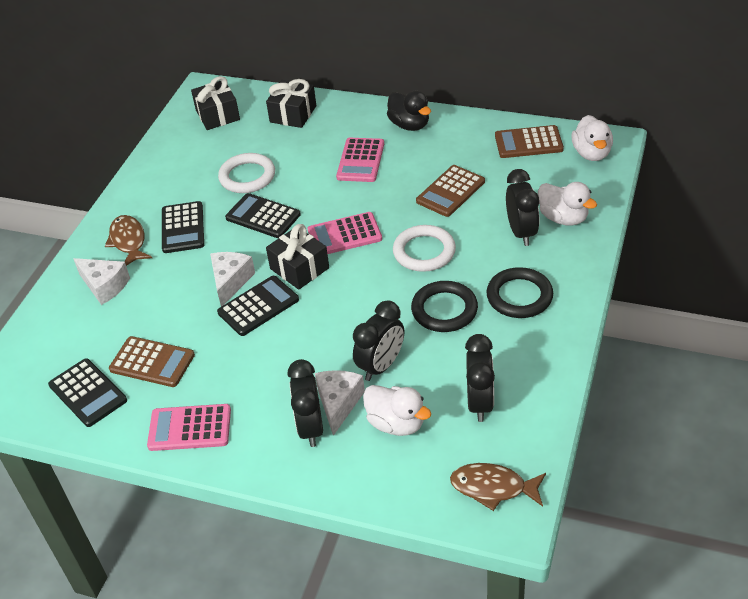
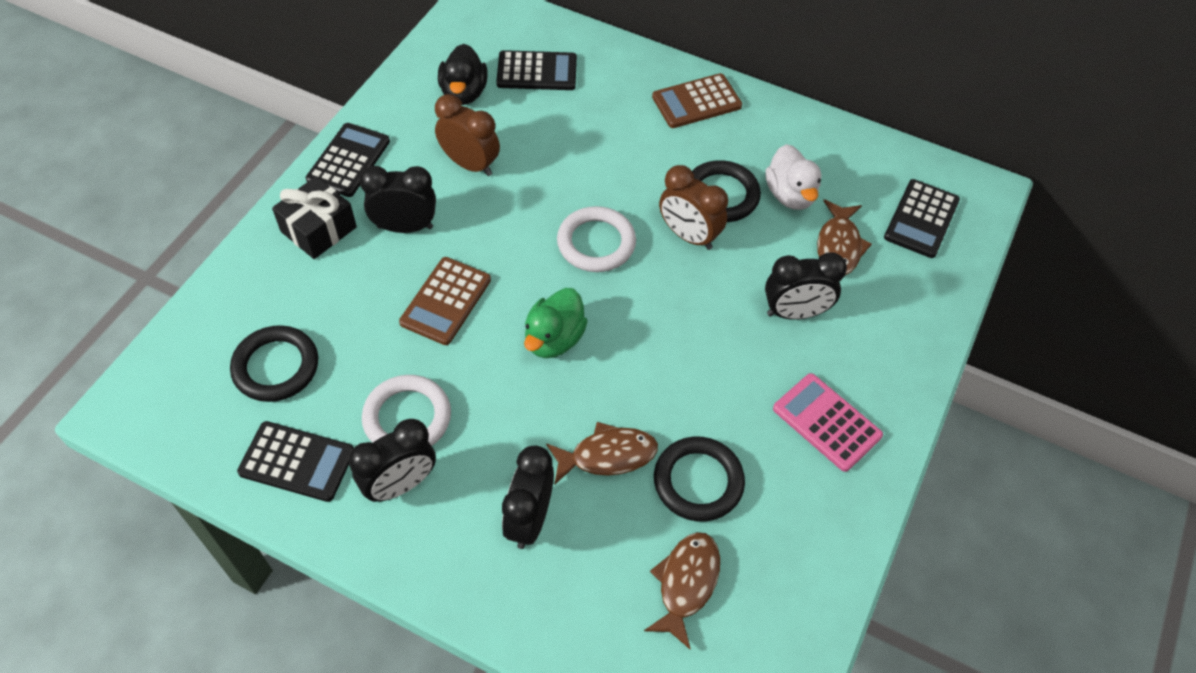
black gift: 3 -> 1
black ring: 2 -> 3
brown calculator: 3 -> 2
brown clock: 0 -> 2
brown fish: 2 -> 3
green duck: 0 -> 1
pink calculator: 3 -> 1
white cheese: 3 -> 0
white duck: 3 -> 1

